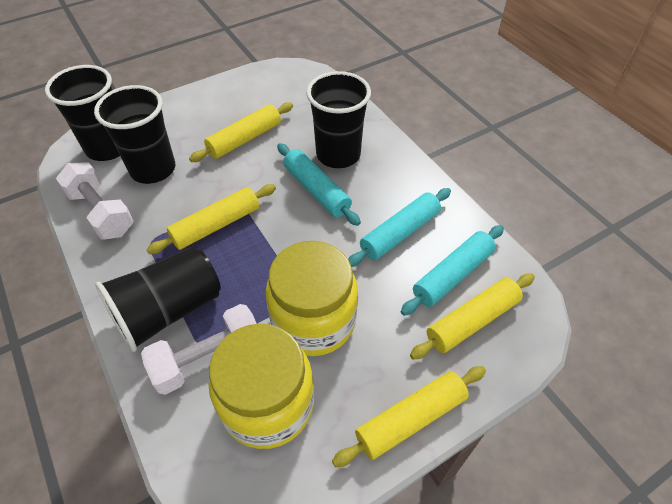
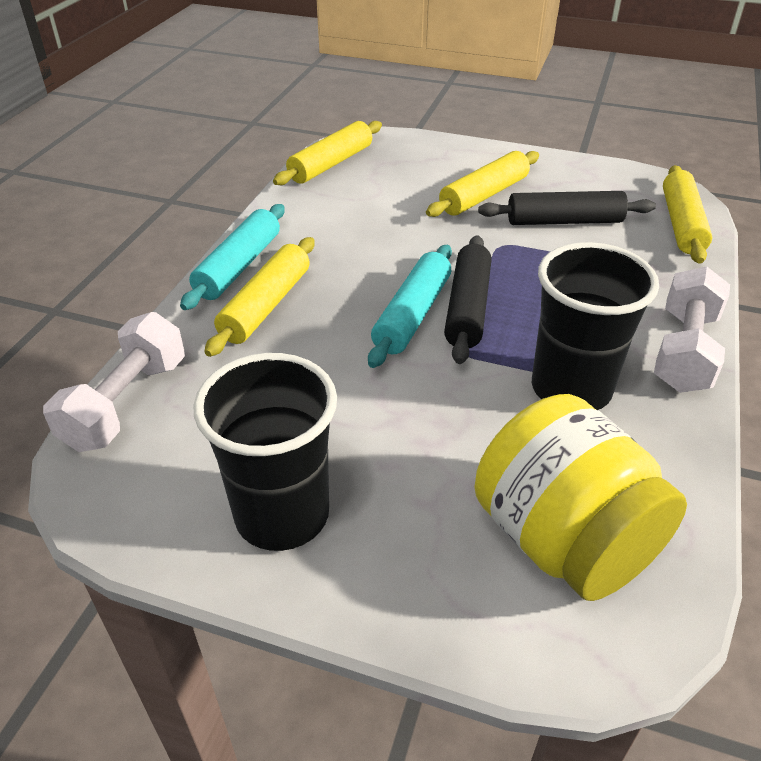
black cup: 4 -> 2
black rolling pin: 0 -> 2
turquoise rolling pin: 3 -> 2
yellow jar: 2 -> 1

